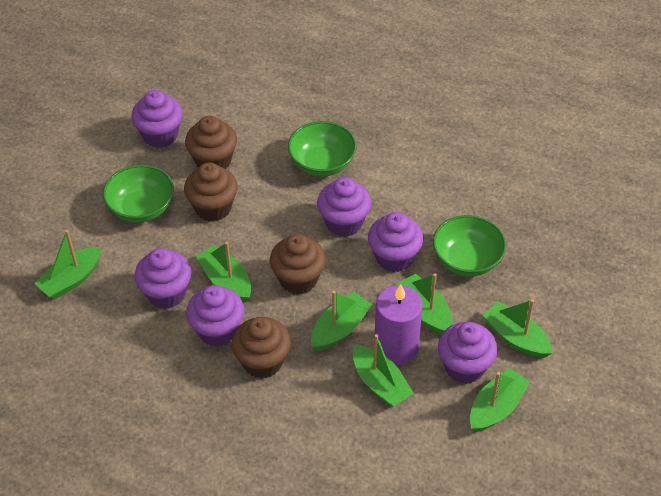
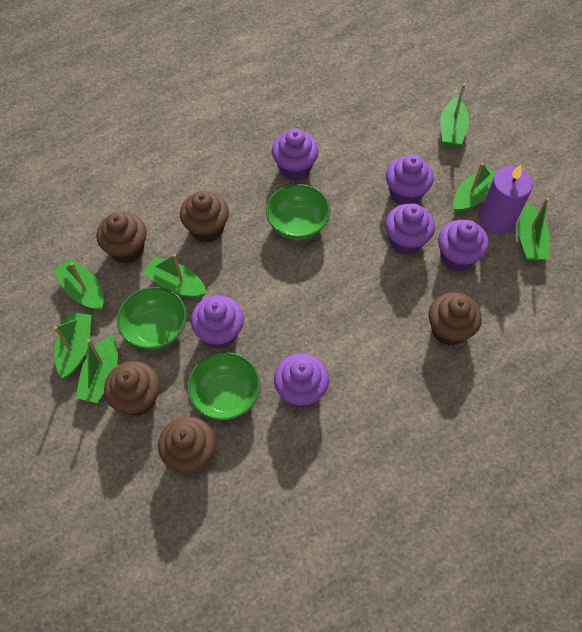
brown cupcake: 4 -> 5

